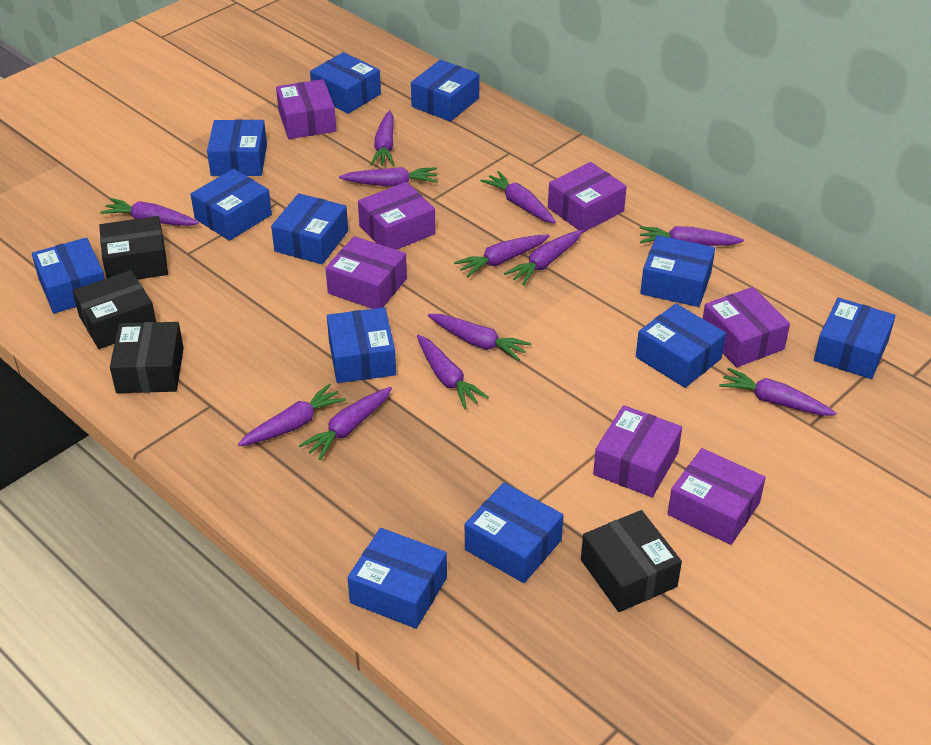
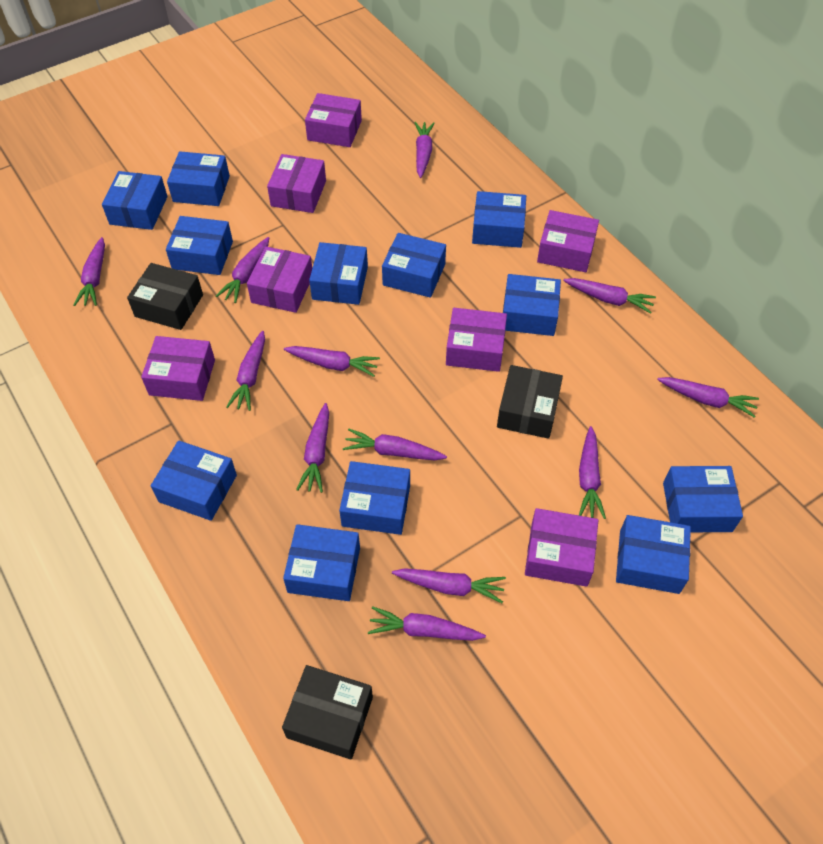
black box: 4 -> 3

